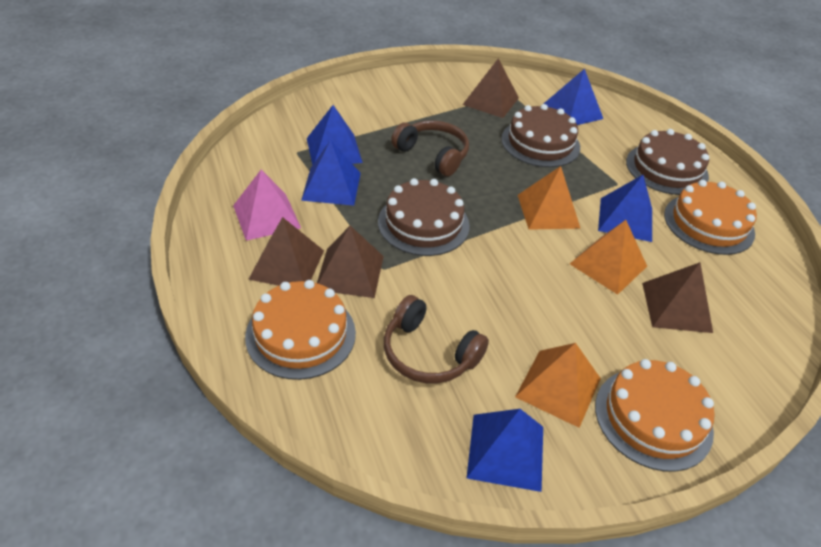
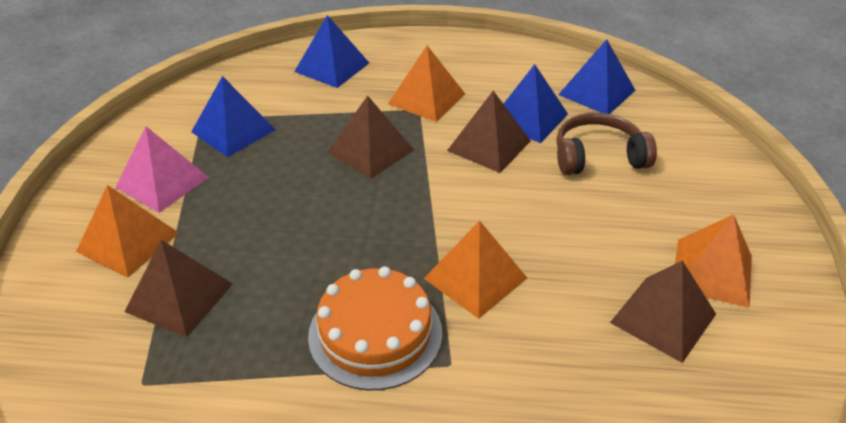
blue pyramid: 5 -> 4
brown cake: 3 -> 0
brown headphones: 2 -> 1
orange cake: 3 -> 1
orange pyramid: 3 -> 4

